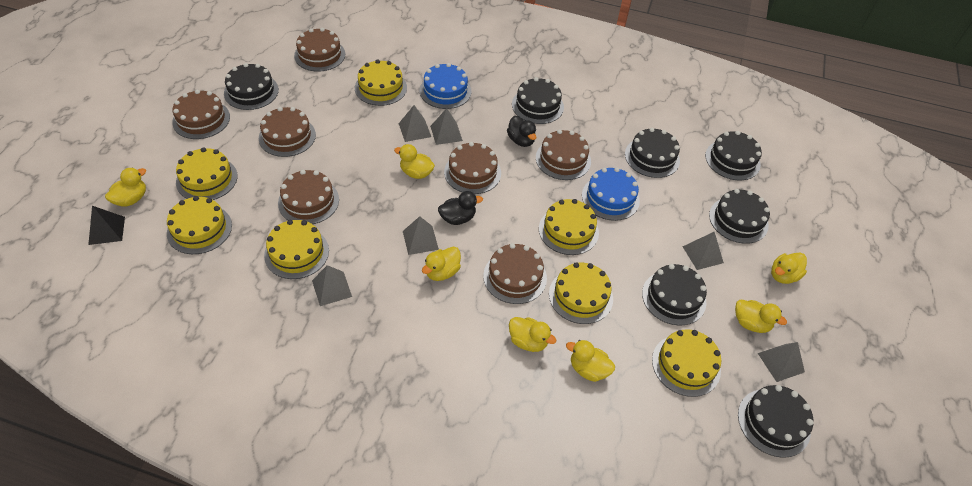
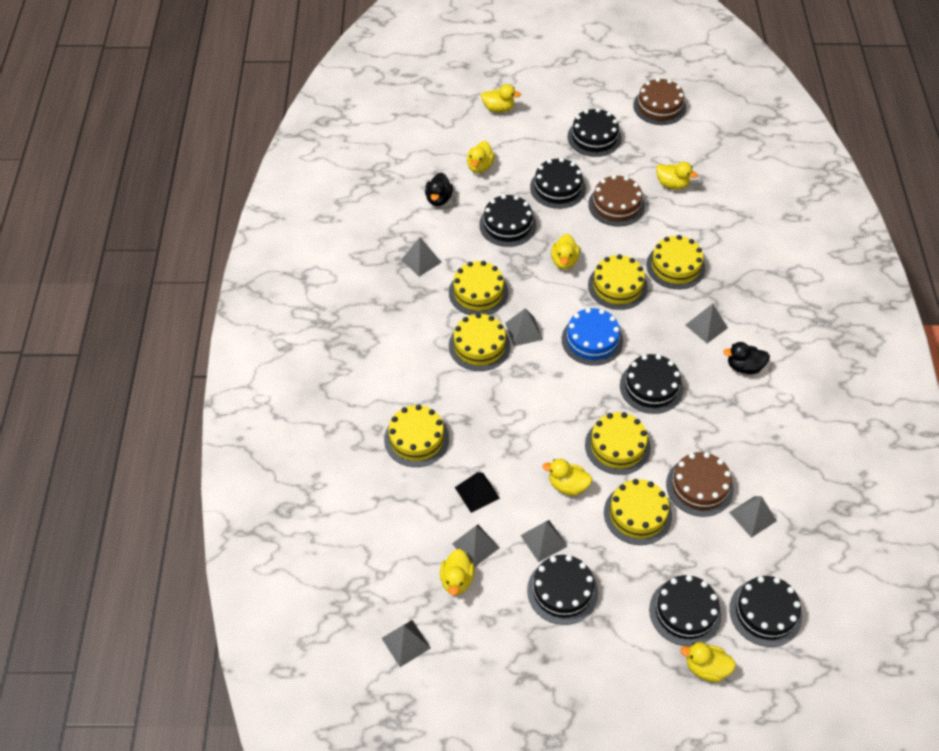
blue cake: 2 -> 1
brown cake: 7 -> 3
grey pyramid: 6 -> 7

